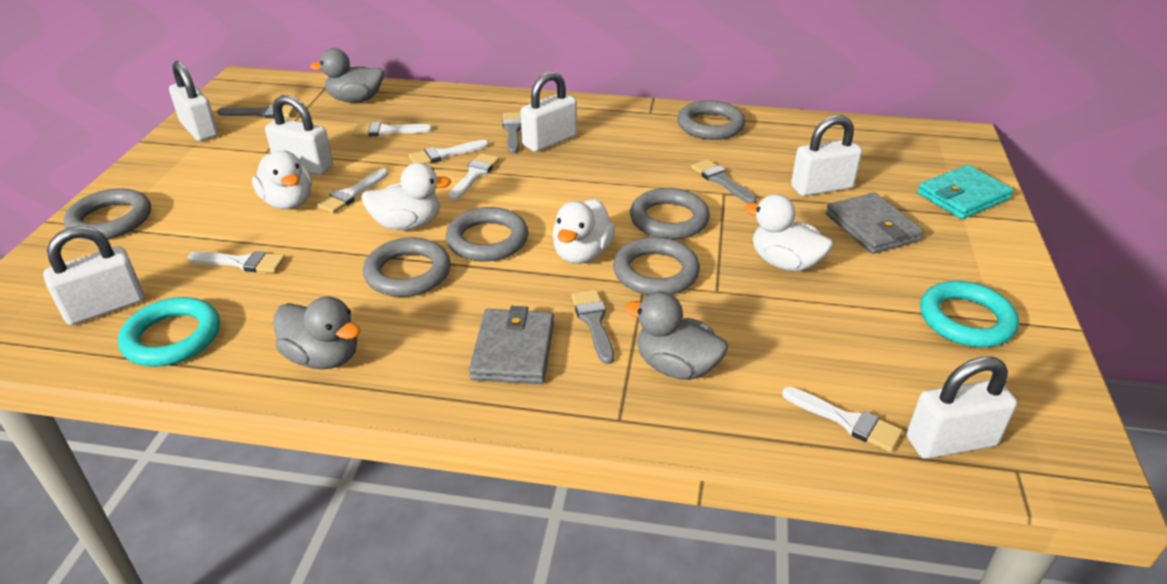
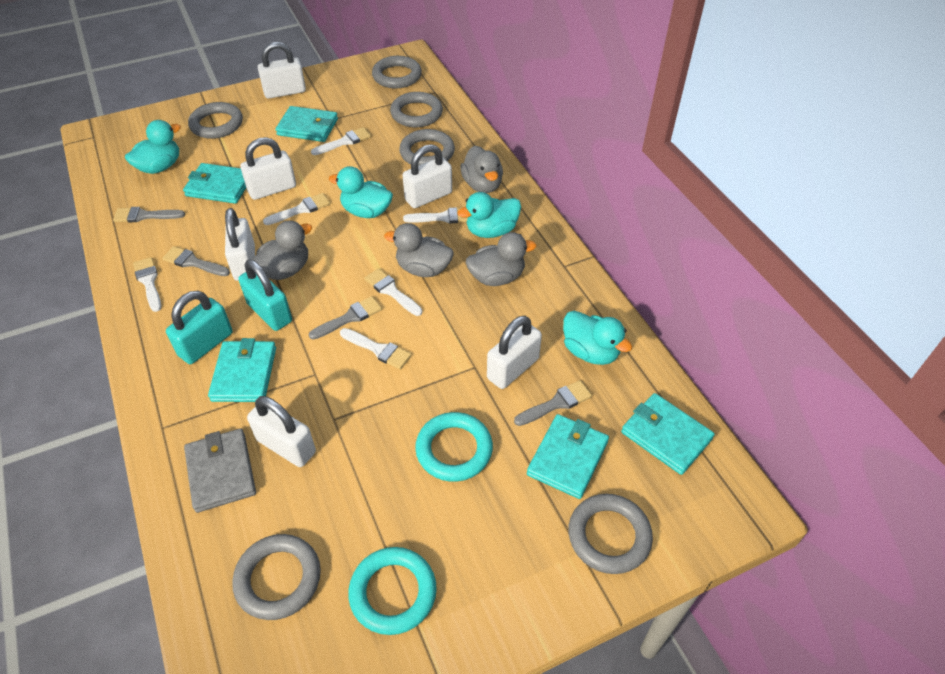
grey duck: 3 -> 4
grey wallet: 2 -> 1
turquoise duck: 0 -> 4
turquoise padlock: 0 -> 2
turquoise wallet: 1 -> 5
white duck: 4 -> 0

